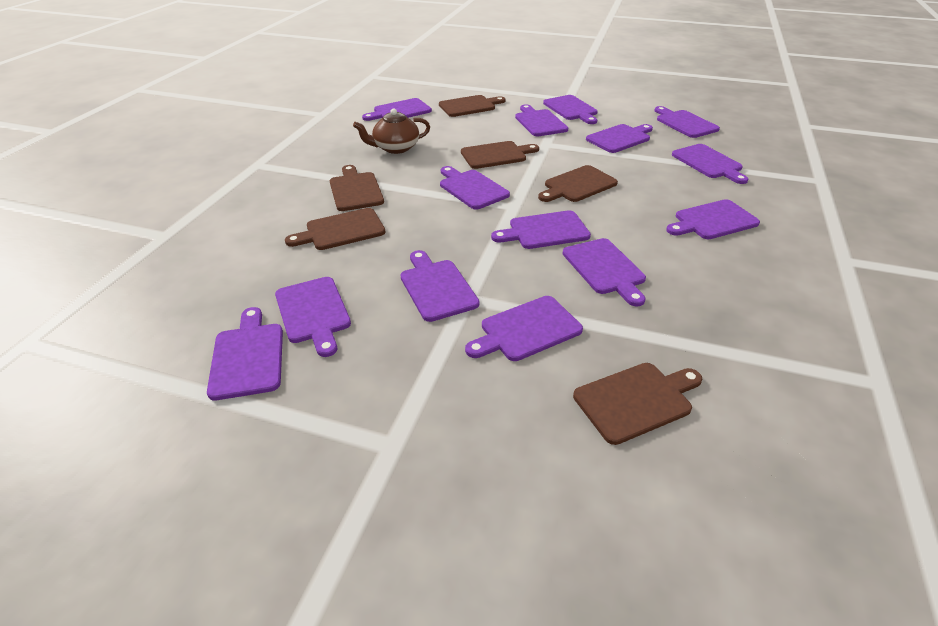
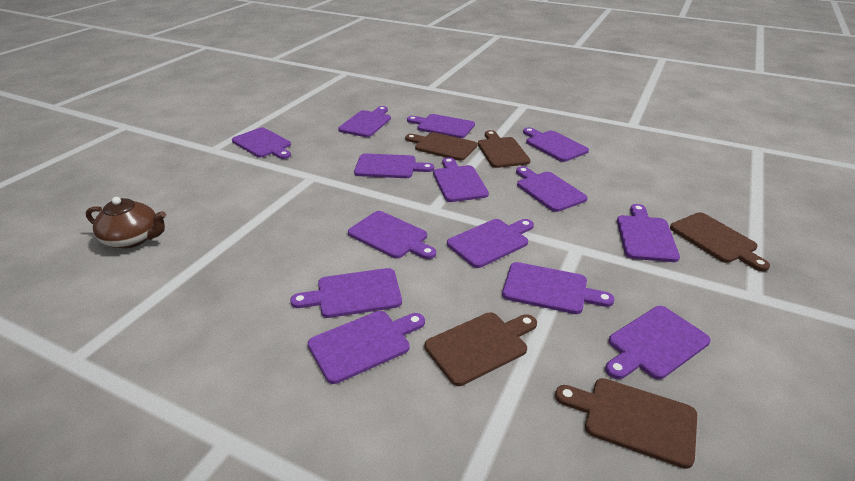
brown cutting board: 6 -> 5

